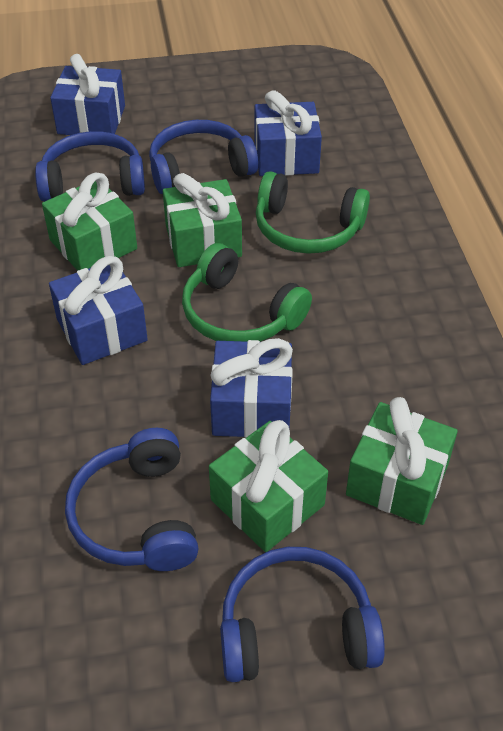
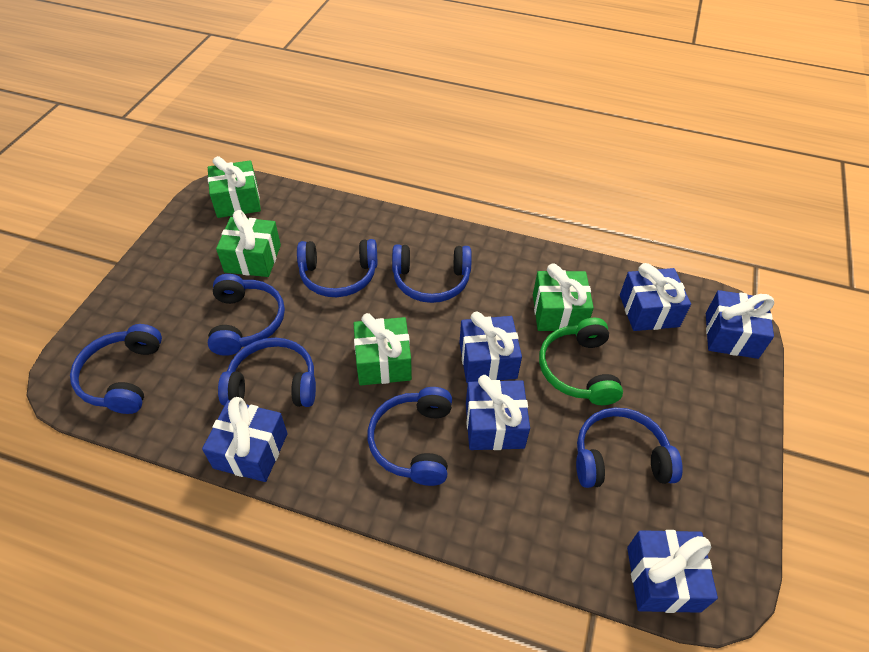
blue gift: 4 -> 6
blue headphones: 4 -> 7
green headphones: 2 -> 1

